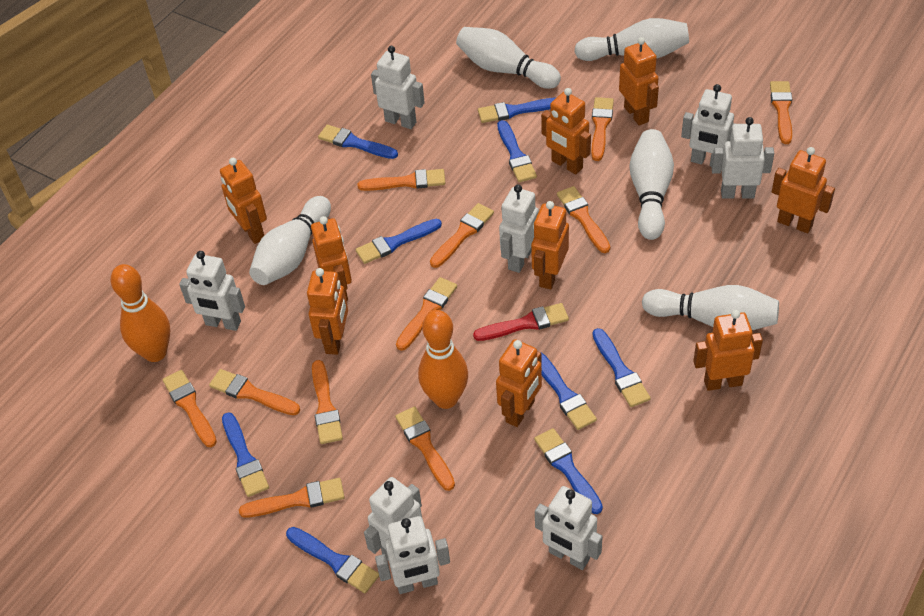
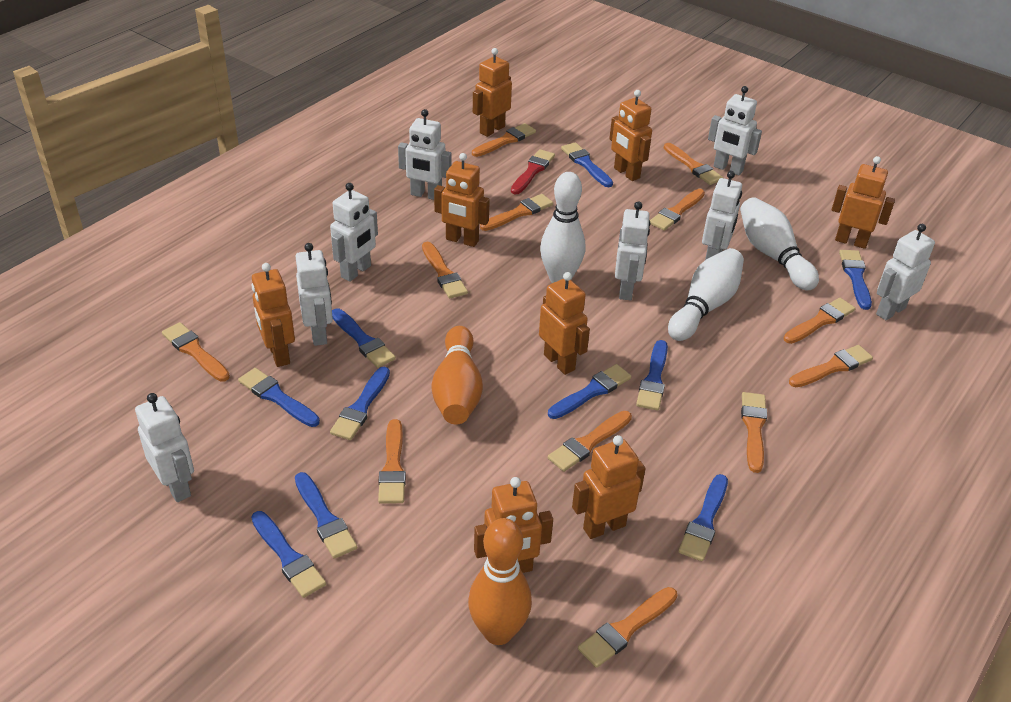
blue brush: 9 -> 10
orange brush: 11 -> 12
orange robot: 9 -> 8
white bowling pin: 5 -> 3

